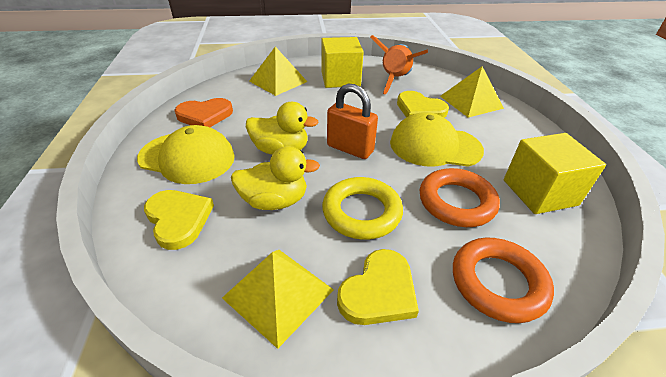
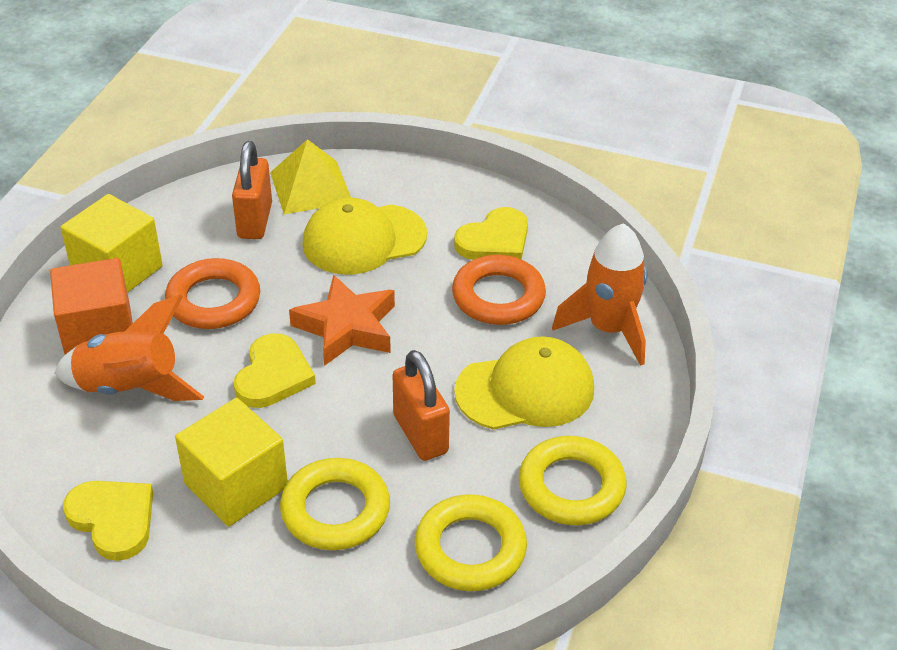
orange cube: 0 -> 1
orange heart: 1 -> 0
orange padlock: 1 -> 2
orange rocket: 1 -> 2
orange star: 0 -> 1
yellow duck: 2 -> 0
yellow pyramid: 3 -> 1
yellow ring: 1 -> 3

